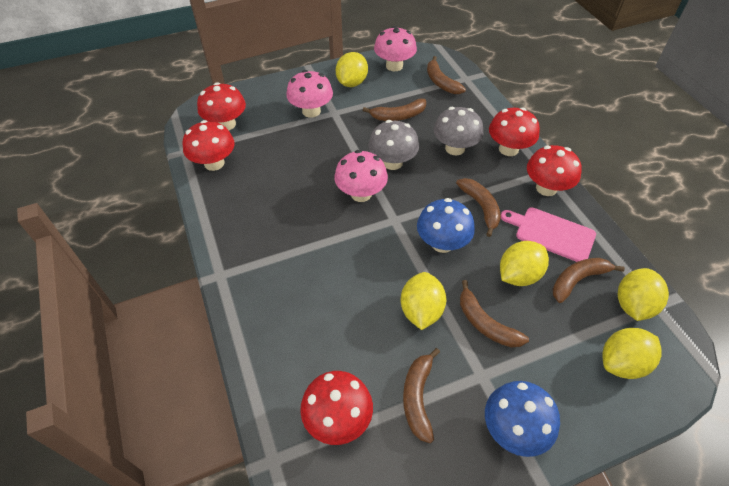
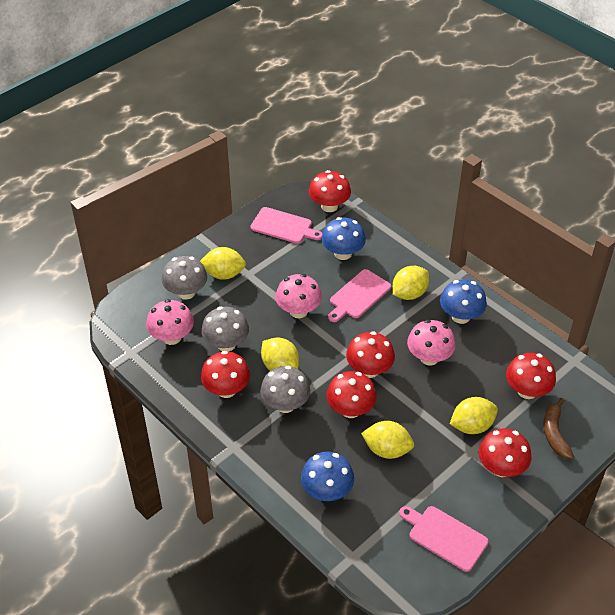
blue mushroom: 2 -> 3
brown banana: 6 -> 1
grey mushroom: 2 -> 3
pink cutting board: 1 -> 3
red mushroom: 5 -> 6

